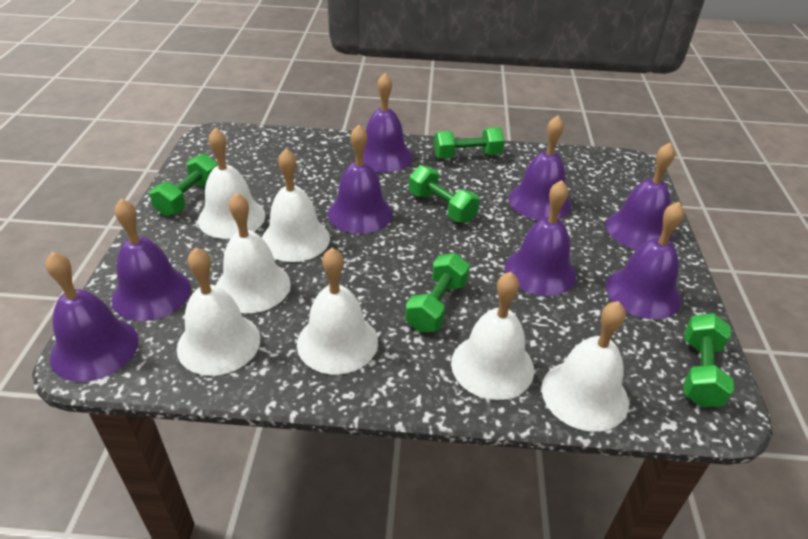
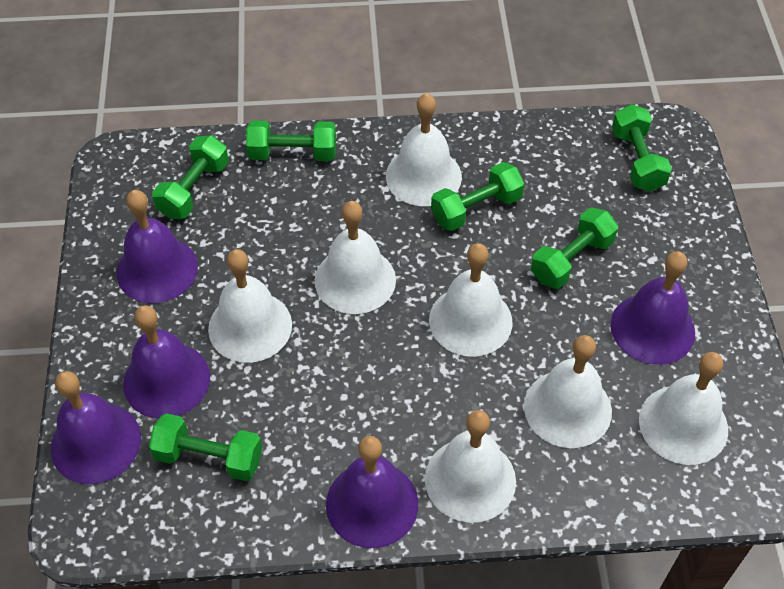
green dumbbell: 5 -> 6
purple bell: 8 -> 5

